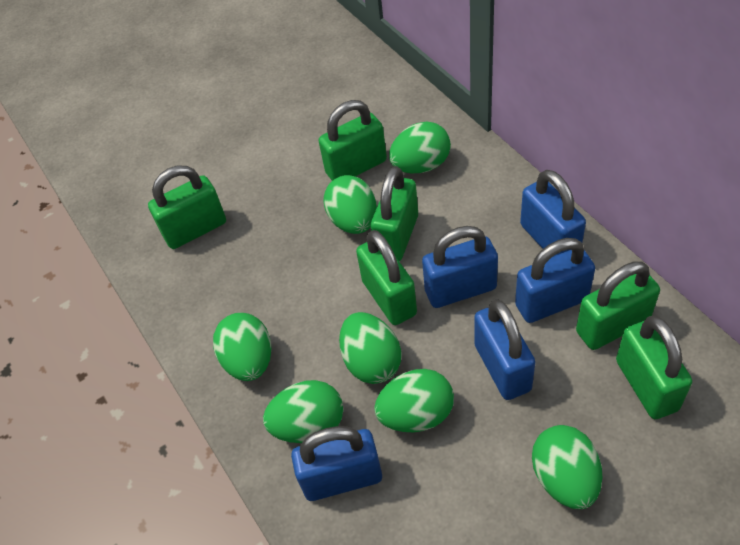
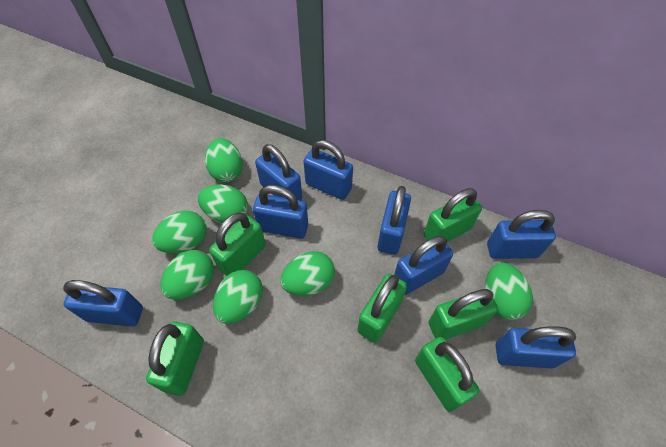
blue padlock: 5 -> 8

